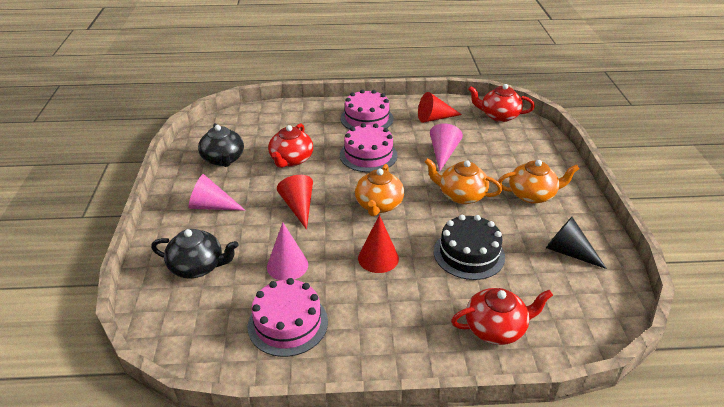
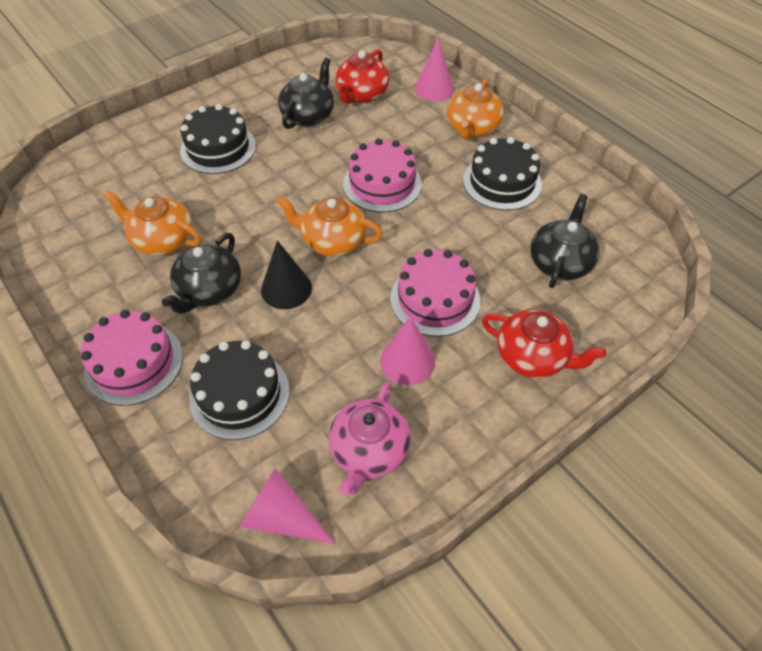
black cake: 1 -> 3
black teapot: 2 -> 3
pink teapot: 0 -> 1
red cone: 3 -> 0
red teapot: 3 -> 2

